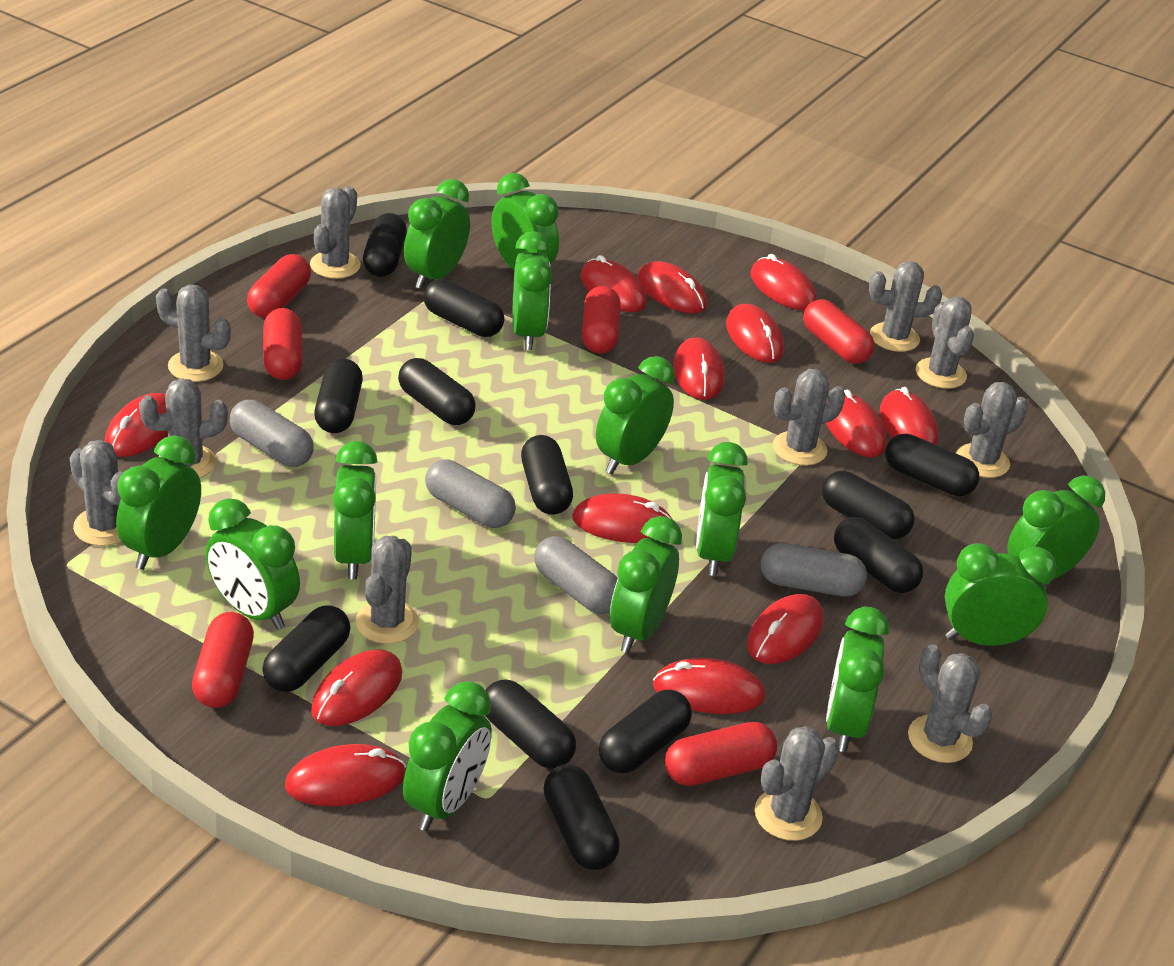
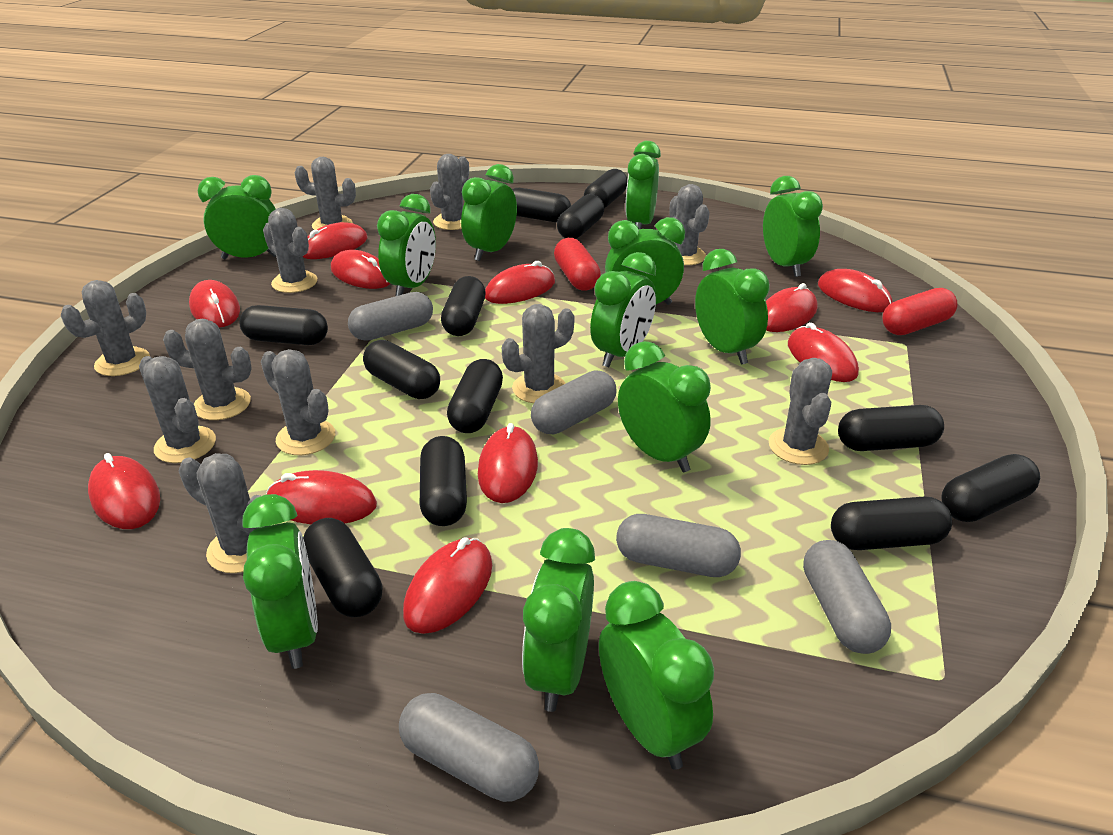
green clock: 13 -> 12
grey capsule: 4 -> 5
red capsule: 6 -> 2
red mouse: 13 -> 11

